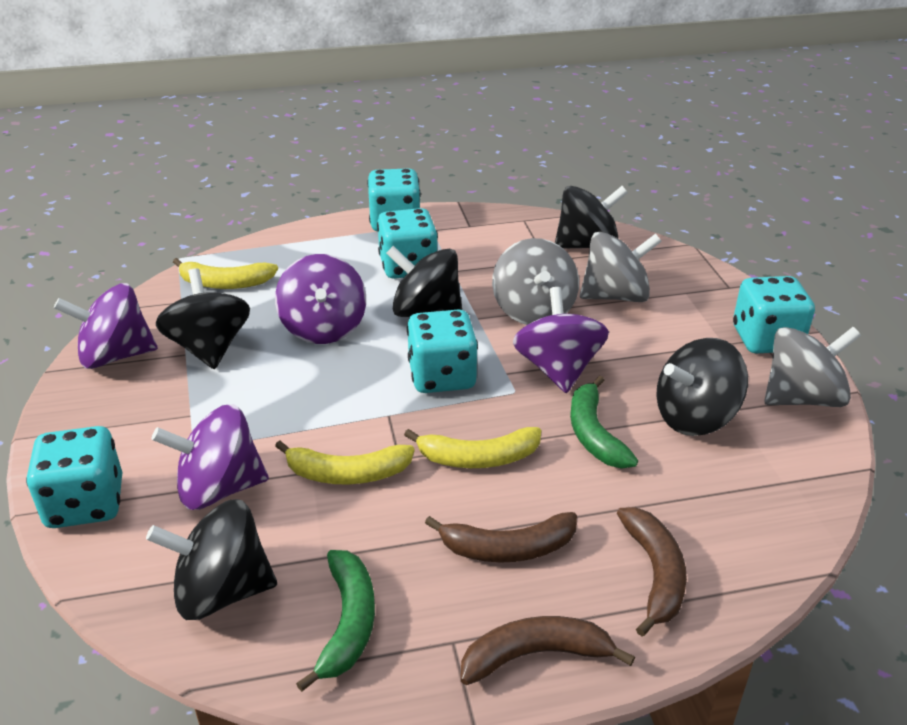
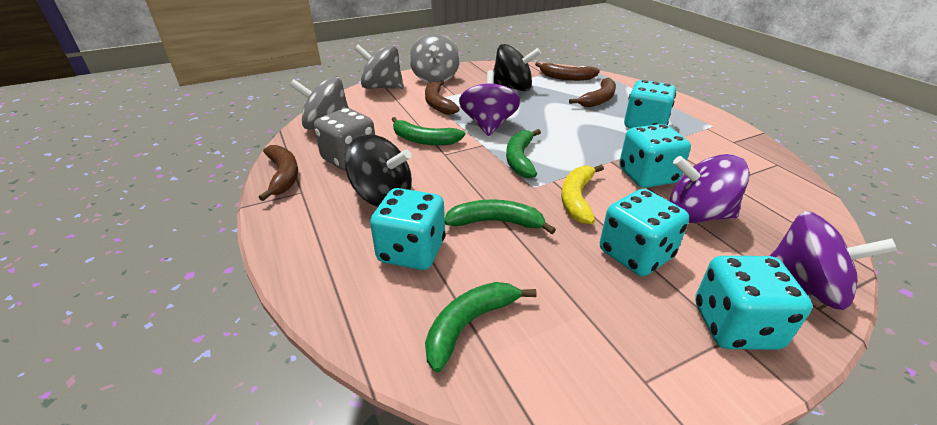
black spinning top: 5 -> 2
brown banana: 3 -> 4
green banana: 2 -> 4
grey dice: 0 -> 1
purple spinning top: 4 -> 3
yellow banana: 3 -> 1

